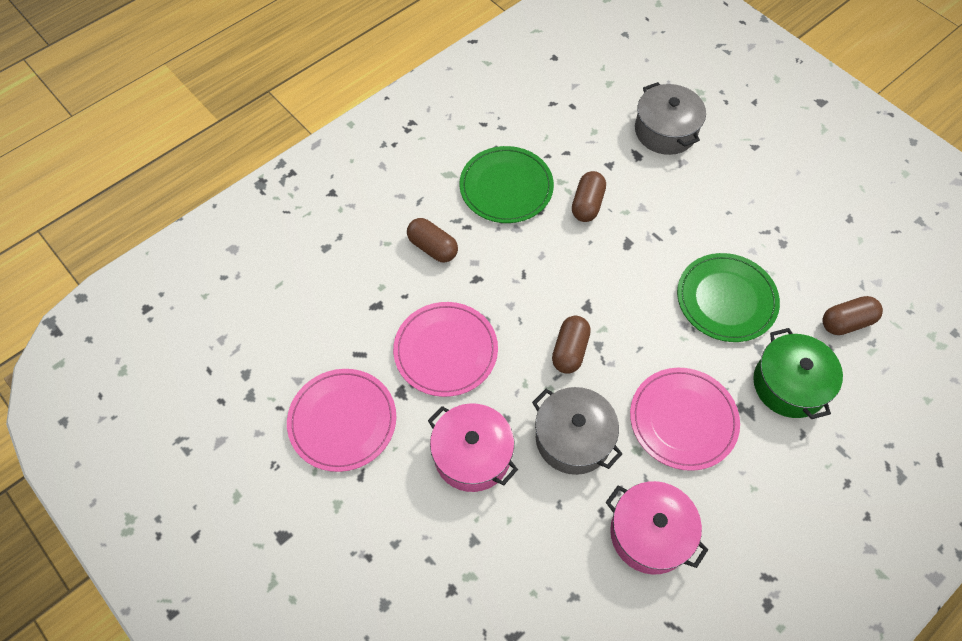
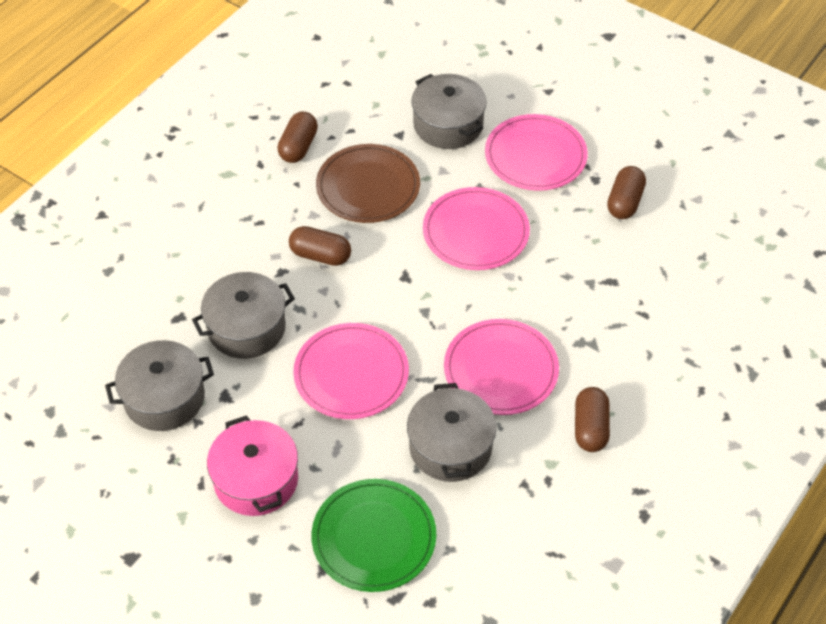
brown plate: 0 -> 1
green plate: 2 -> 1
green pot: 1 -> 0
grey pot: 2 -> 4
pink plate: 3 -> 4
pink pot: 2 -> 1

